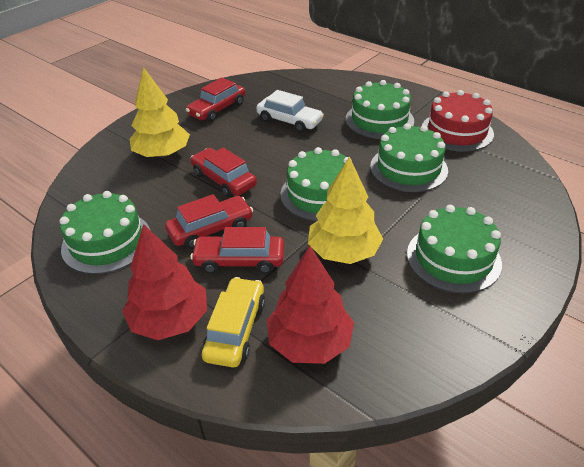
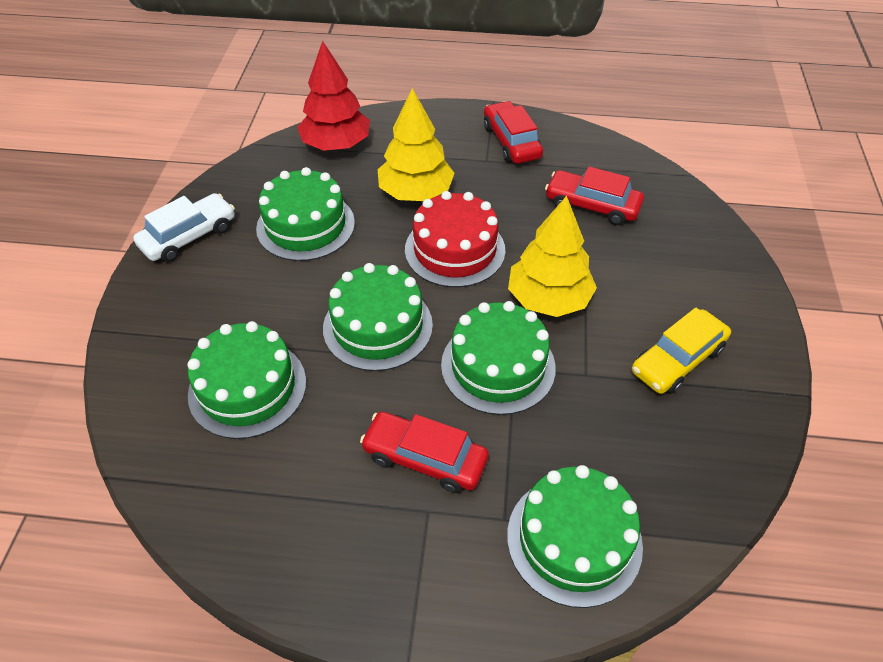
red car: 4 -> 3
red tree: 2 -> 1

